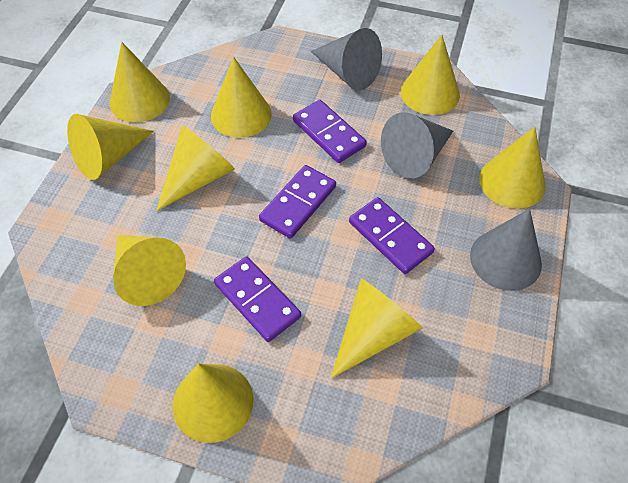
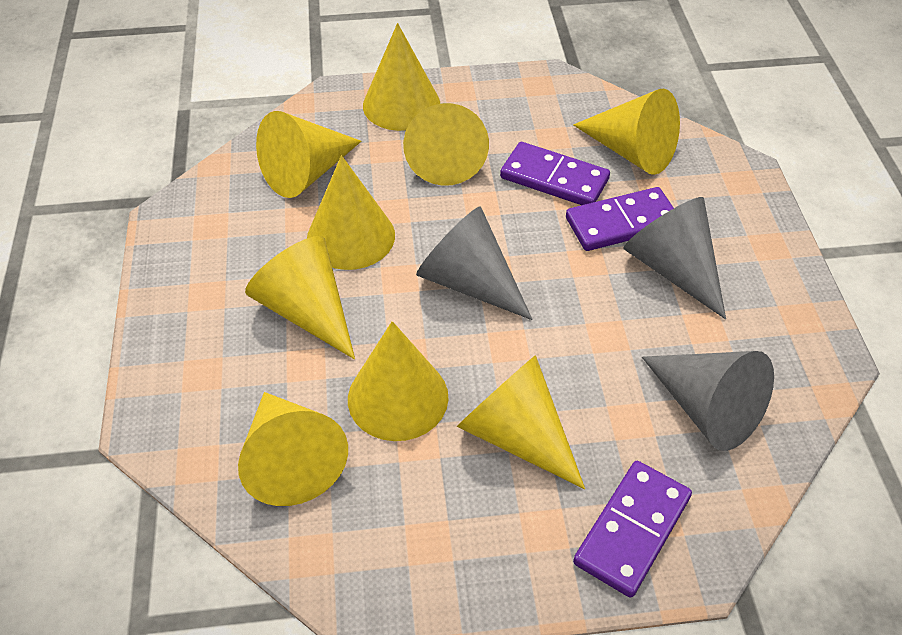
purple domino: 4 -> 3

